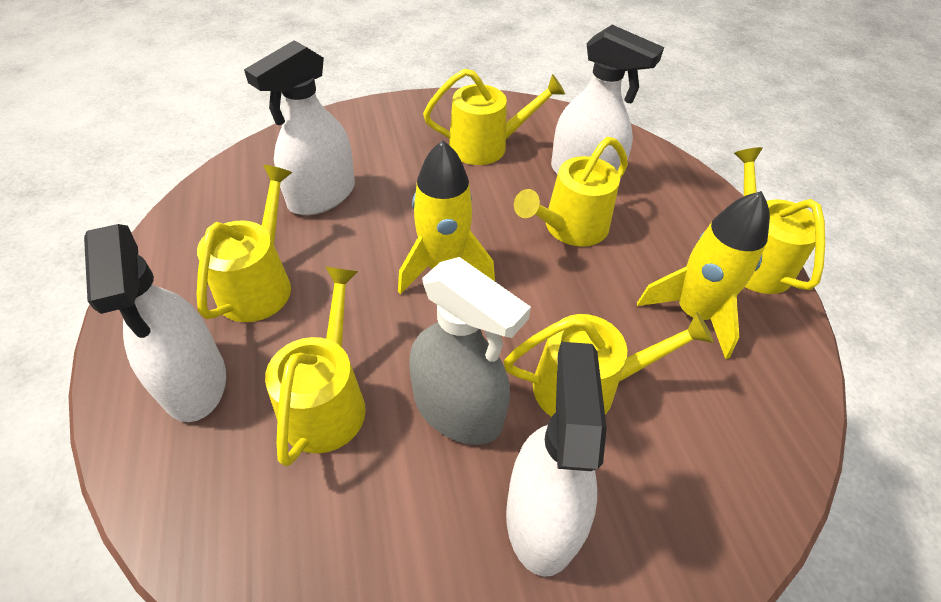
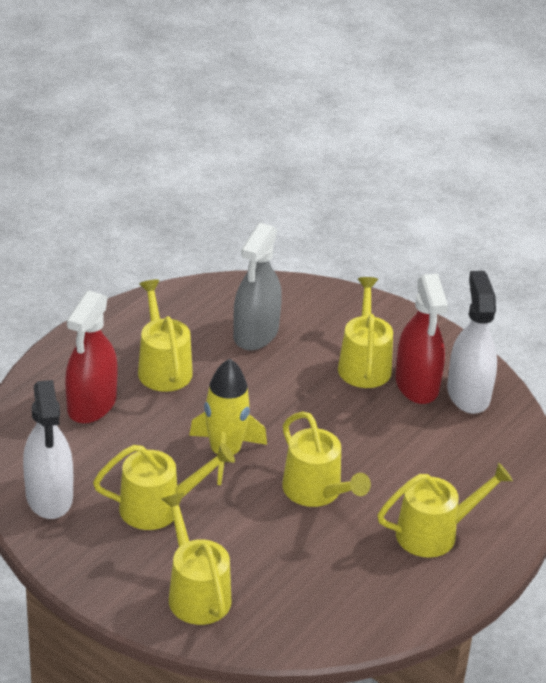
red spray bottle: 0 -> 2
white spray bottle: 4 -> 2
yellow rocket: 2 -> 1

